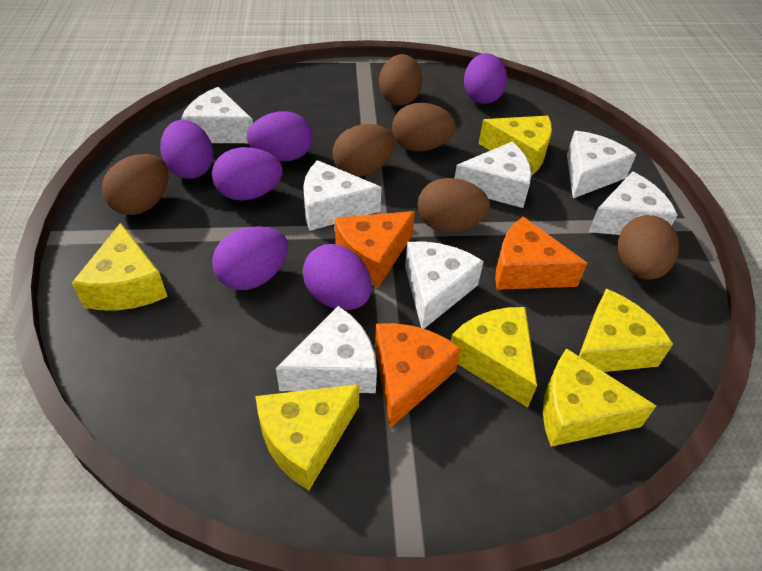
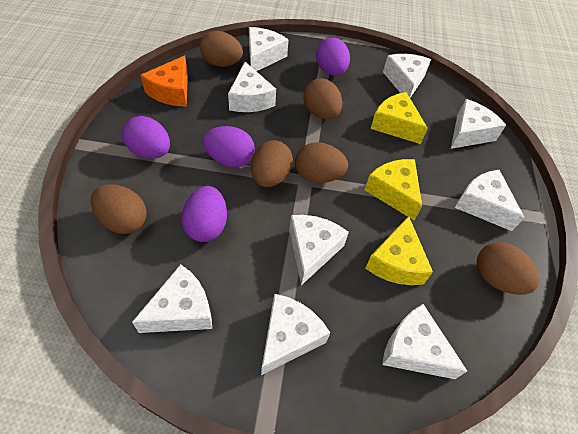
orange cheese: 3 -> 1
purple egg: 6 -> 4
white cheese: 7 -> 9
yellow cheese: 6 -> 3

